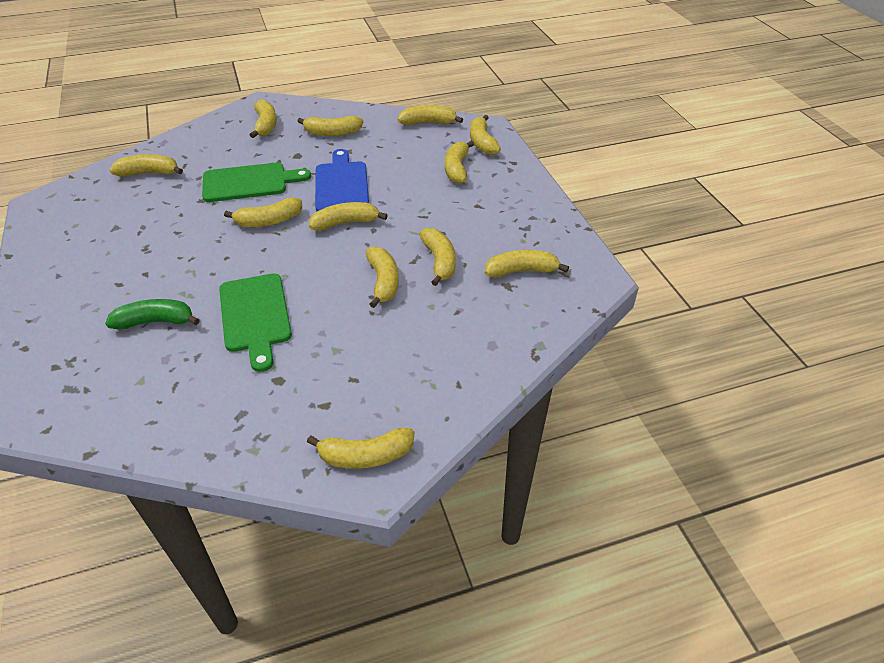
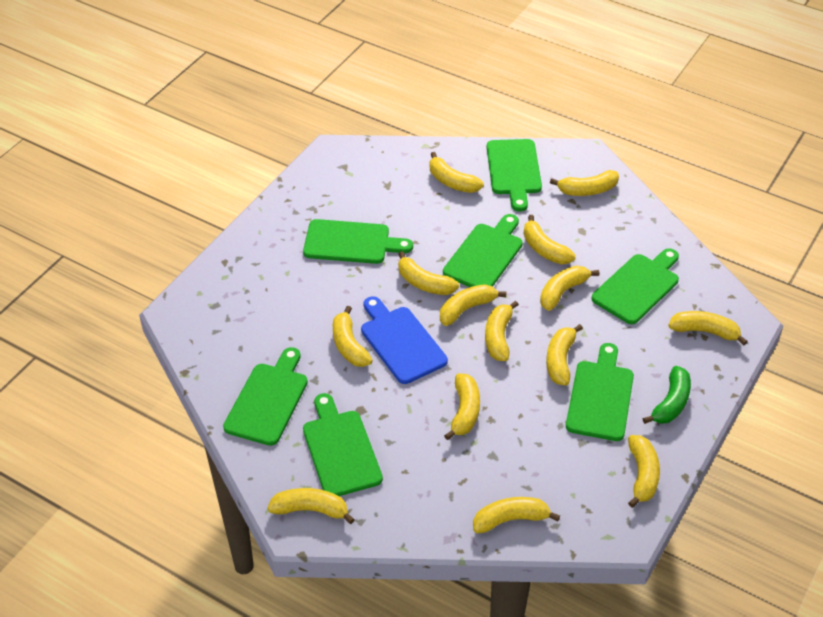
green cutting board: 2 -> 7
yellow banana: 12 -> 14

